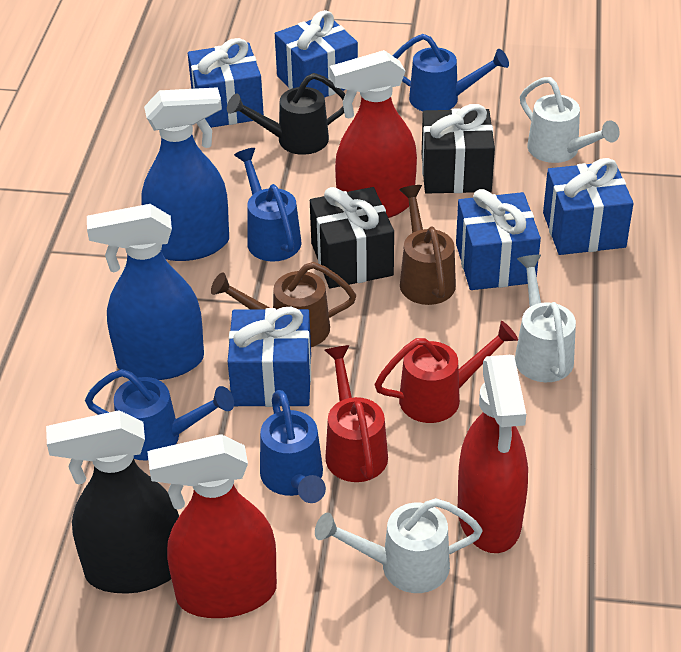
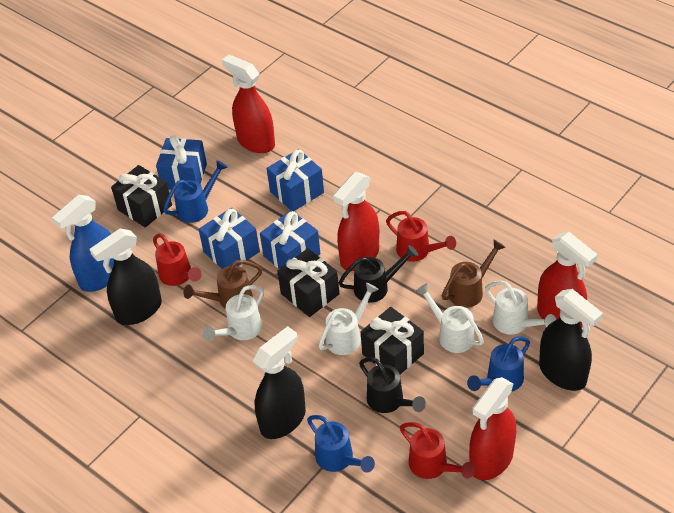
black gift: 2 -> 3
black spray bottle: 1 -> 3
black watering can: 1 -> 2
blue gift: 5 -> 4
blue spray bottle: 2 -> 1
blue watering can: 4 -> 3
red spray bottle: 3 -> 4
red watering can: 2 -> 3
white watering can: 3 -> 4

